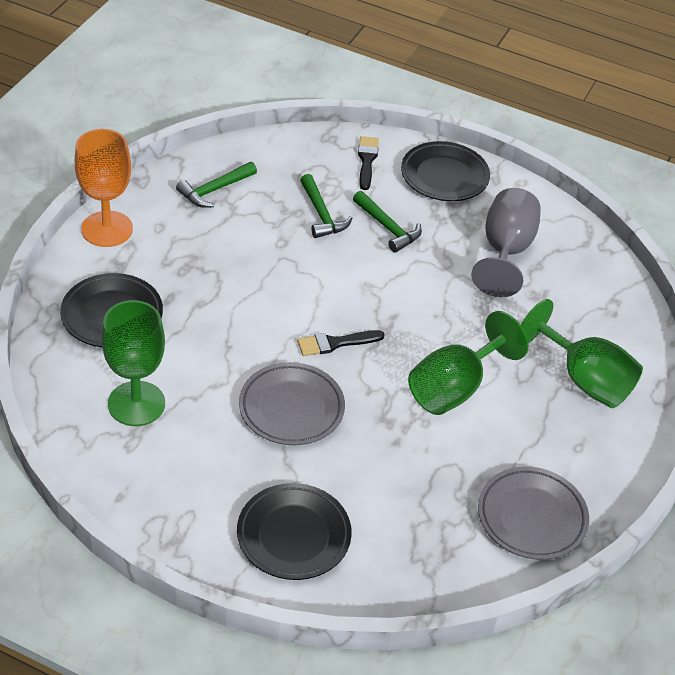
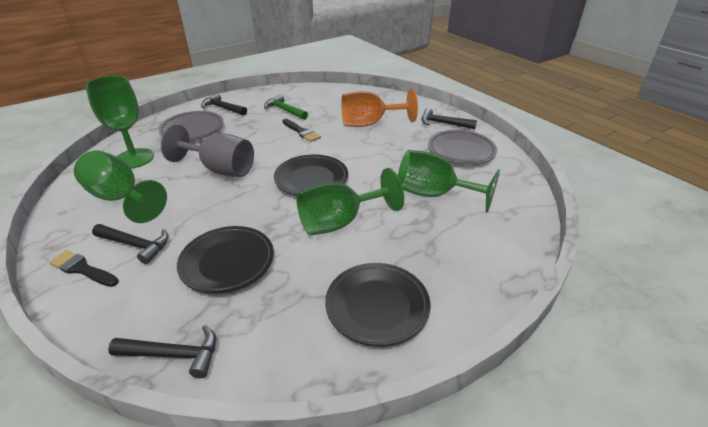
black hammer: 0 -> 4
green goblet: 3 -> 4
green hammer: 3 -> 1

